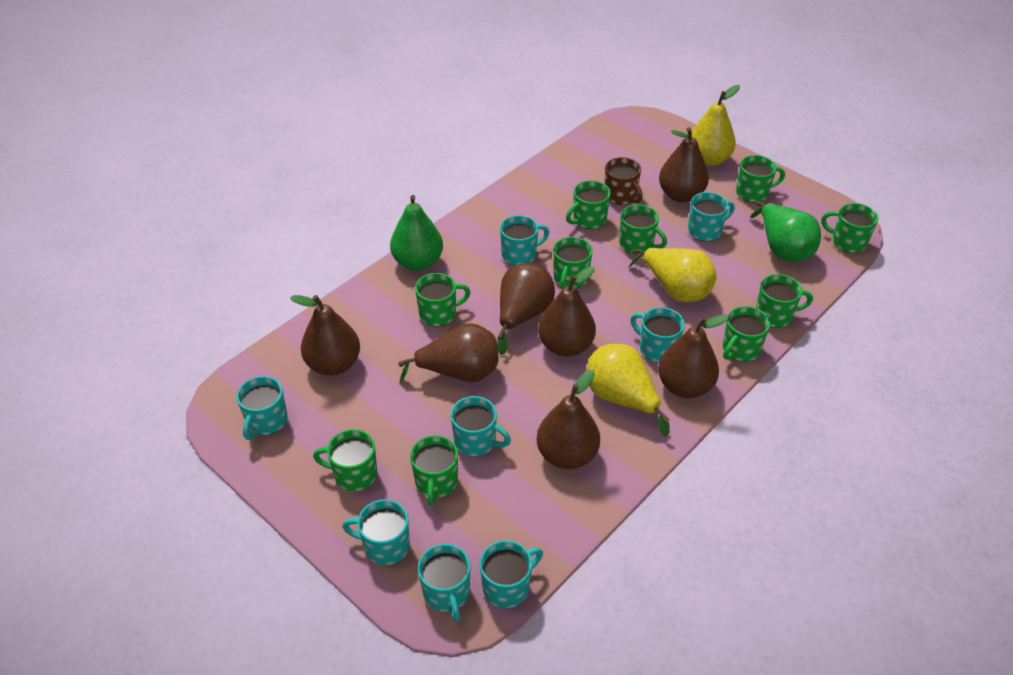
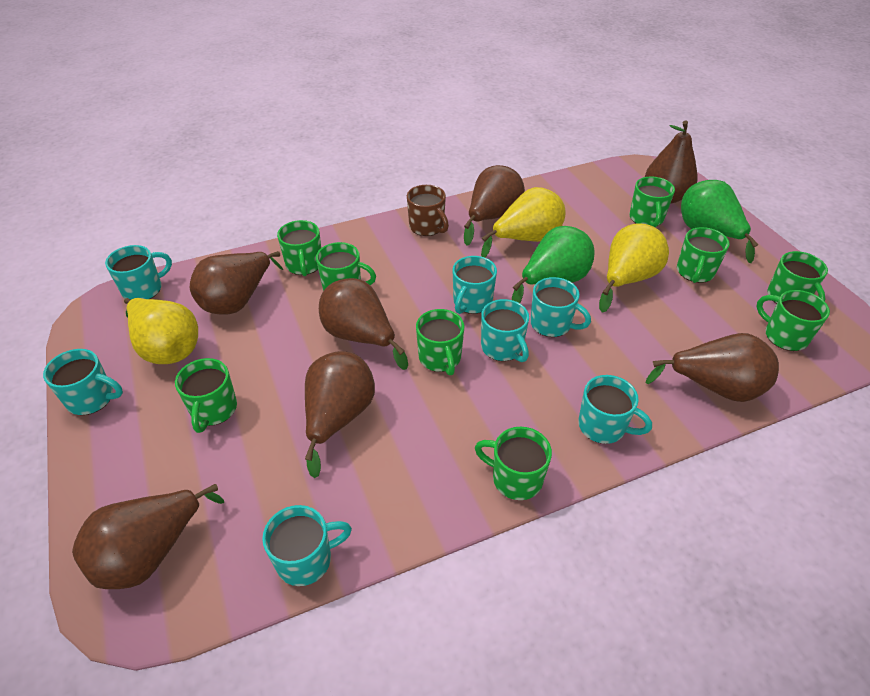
green mug: 10 -> 9
turquoise mug: 8 -> 7

